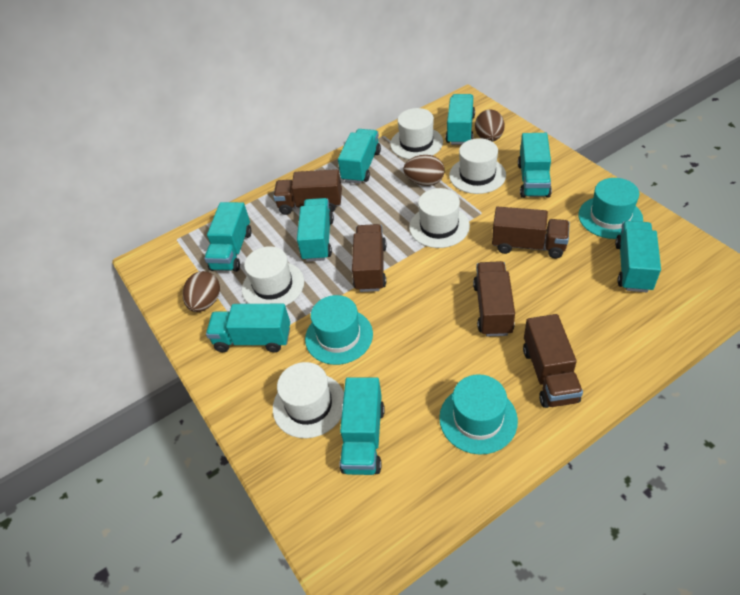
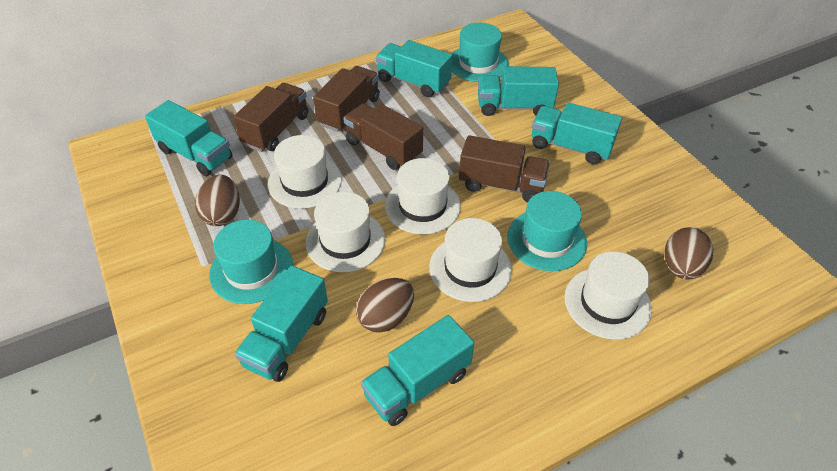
brown truck: 5 -> 4
turquoise truck: 8 -> 6

